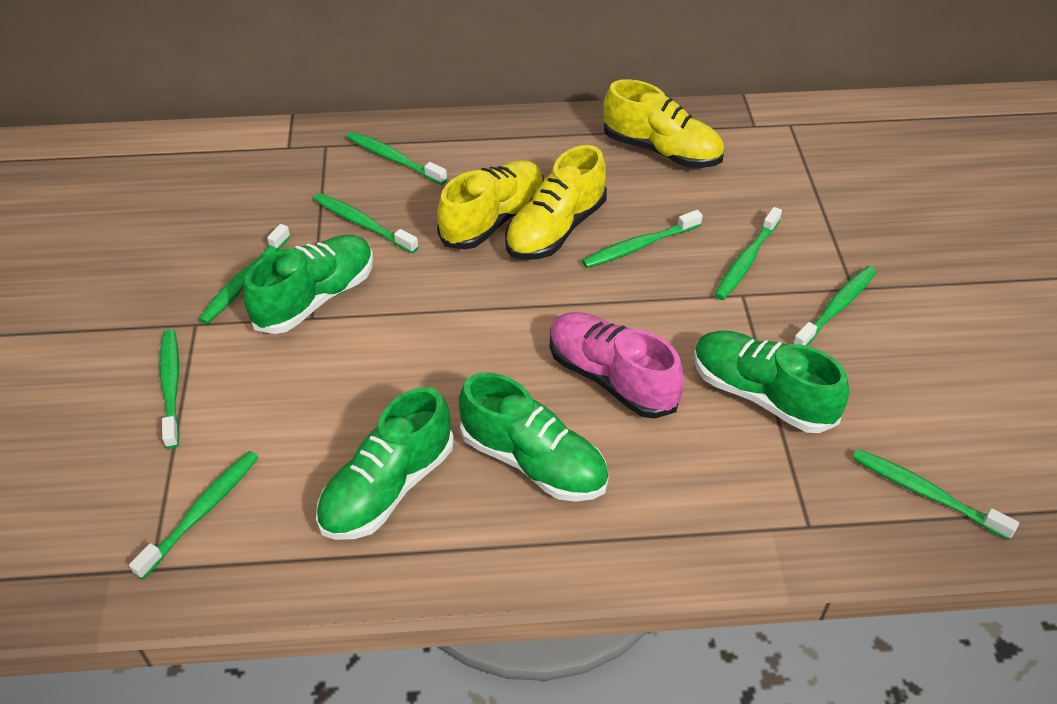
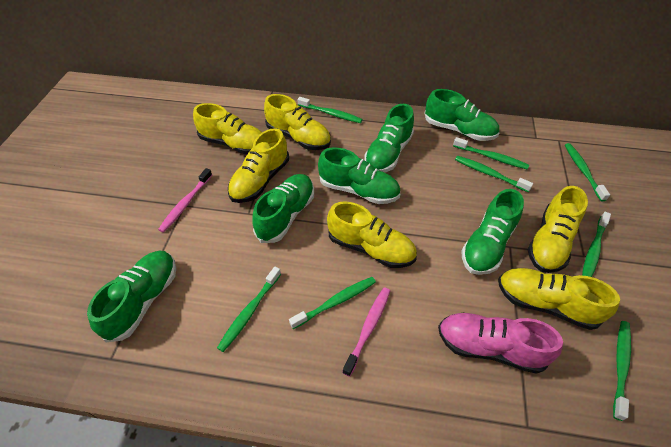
green shoe: 4 -> 6
green toothbrush: 9 -> 8
pink toothbrush: 0 -> 2
yellow shoe: 3 -> 6

